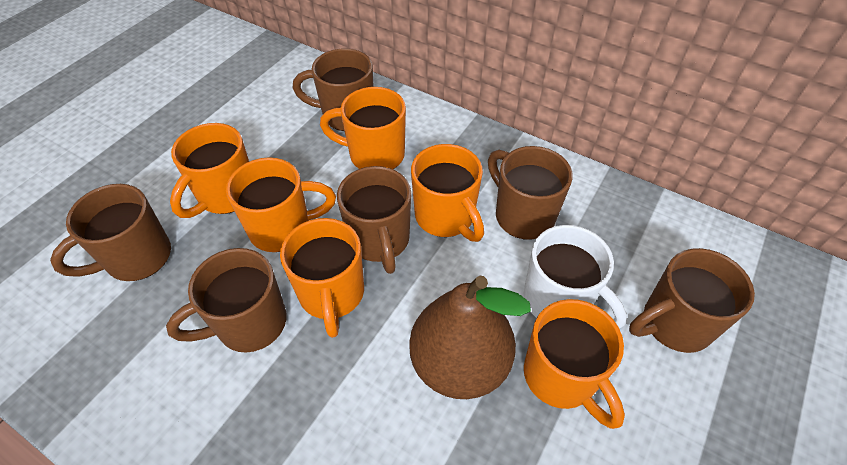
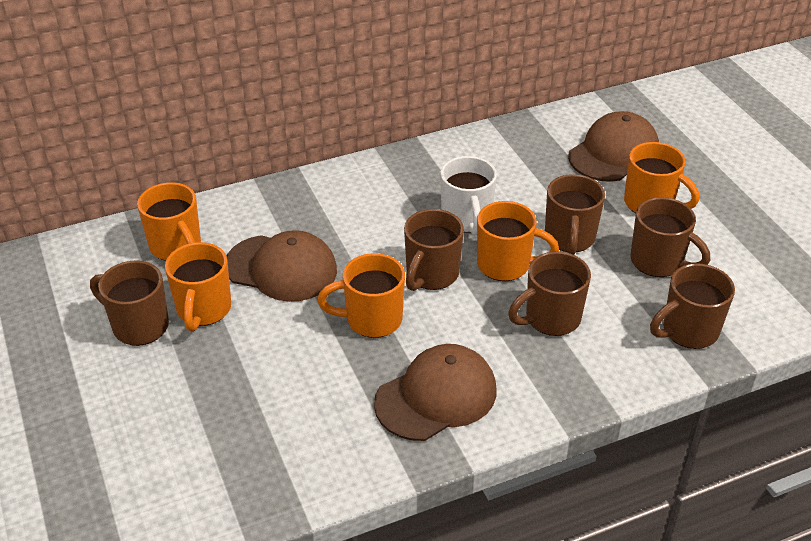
brown cap: 0 -> 3
brown pear: 1 -> 0
orange mug: 6 -> 5

